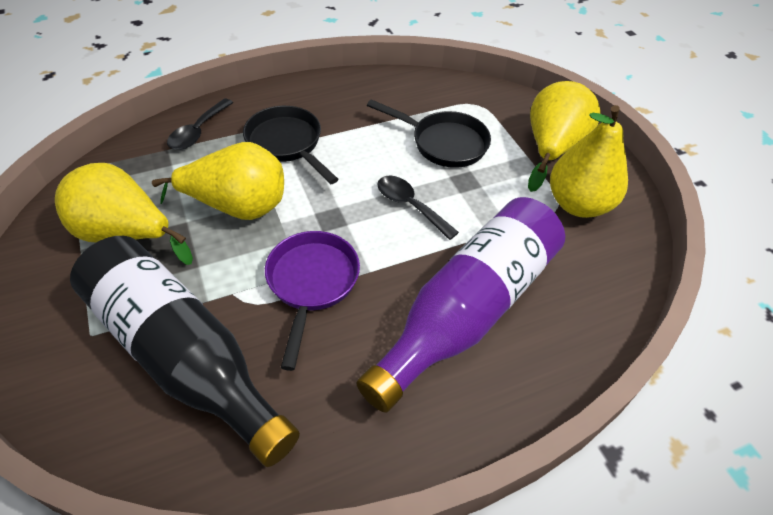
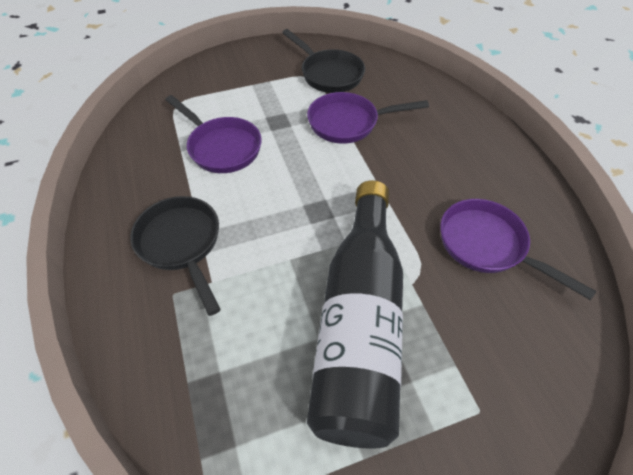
black spoon: 2 -> 0
purple bottle: 1 -> 0
purple pan: 1 -> 3
yellow pear: 4 -> 0

